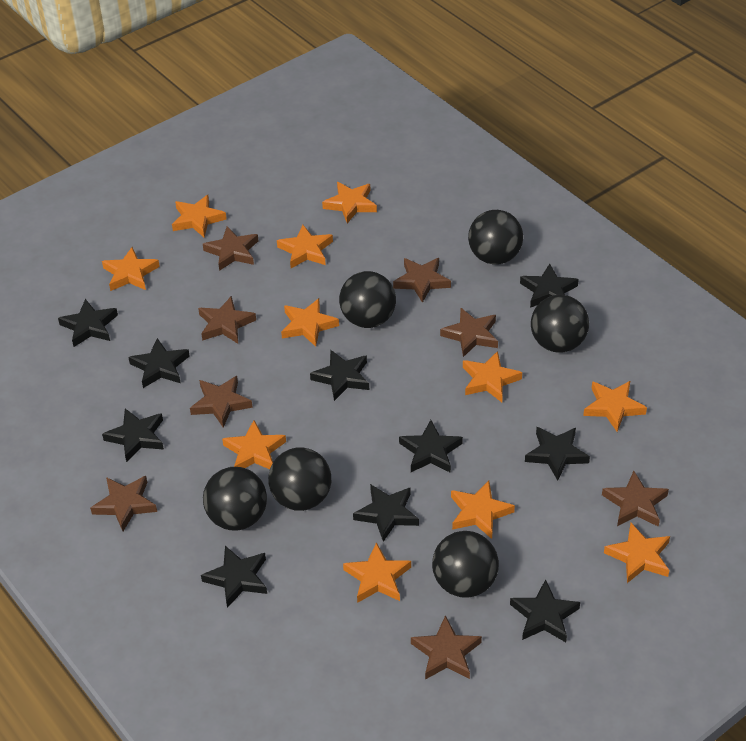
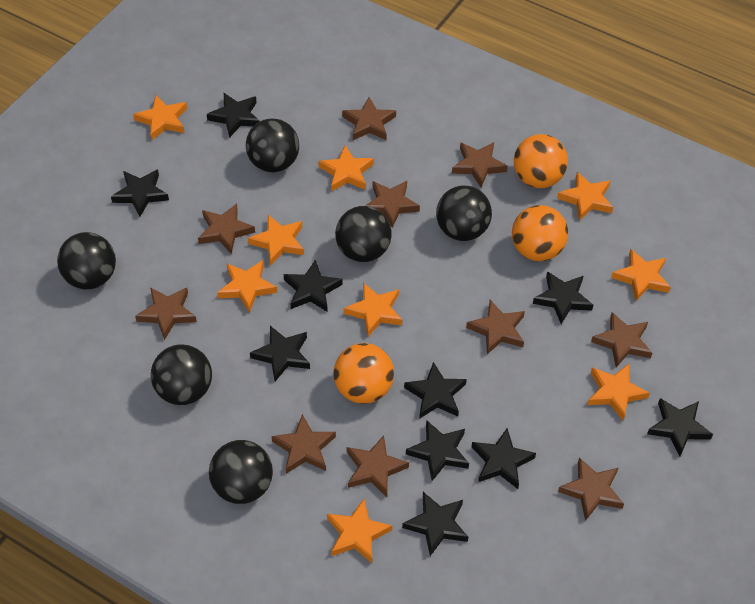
brown star: 8 -> 10
orange ball: 0 -> 3
orange star: 11 -> 9

